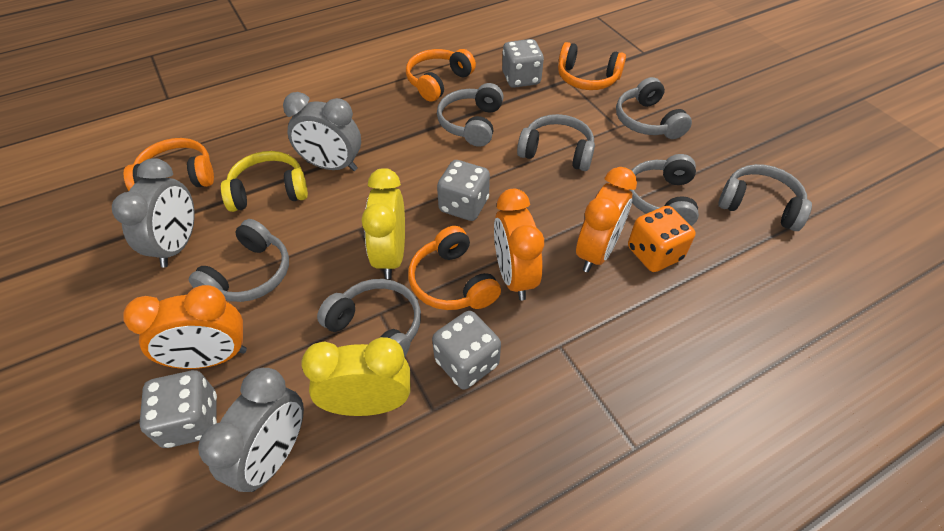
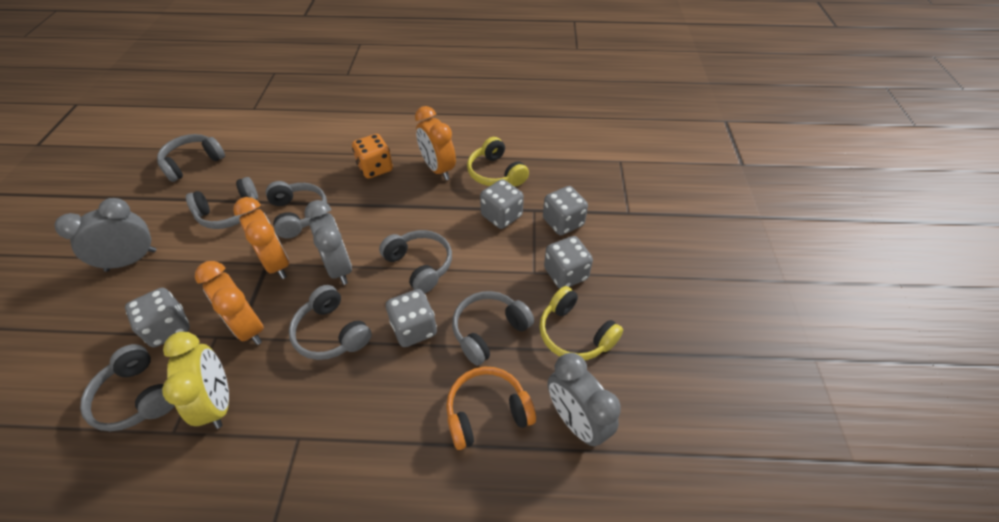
grey dice: 4 -> 5
orange headphones: 4 -> 1
yellow clock: 2 -> 1
yellow headphones: 1 -> 2

